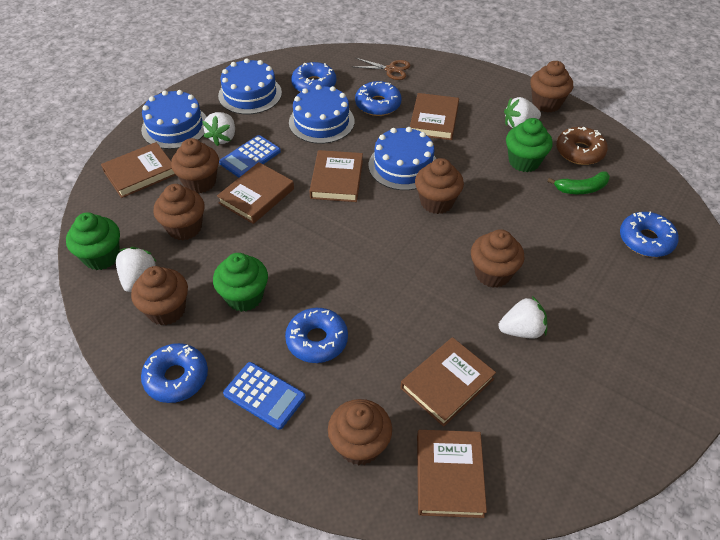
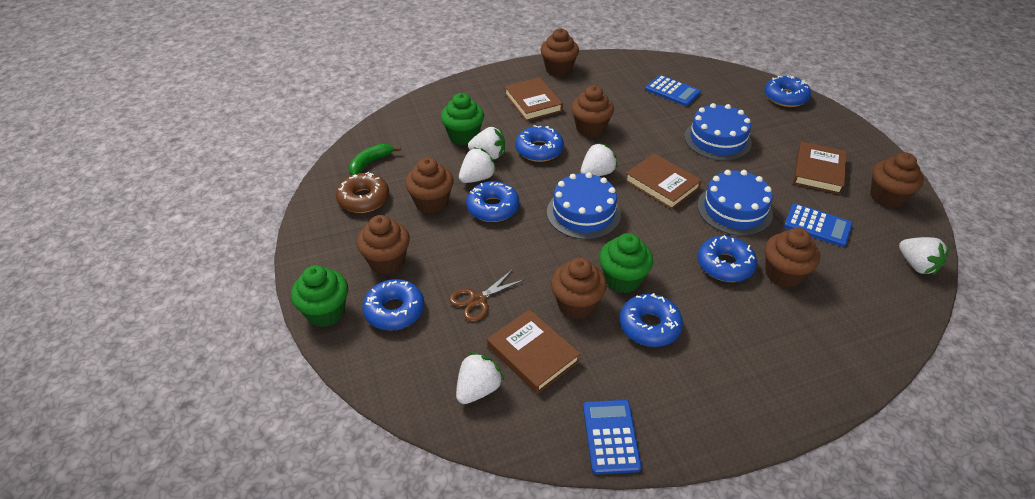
blue cake: 4 -> 3
blue calculator: 2 -> 3
blue donut: 5 -> 6
brown book: 6 -> 4
white strawberry: 4 -> 5

